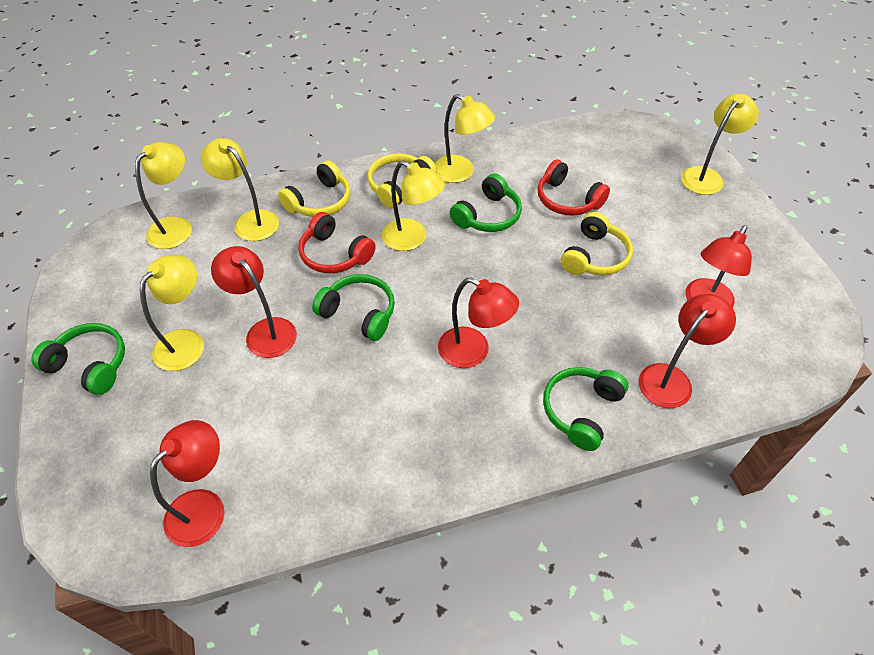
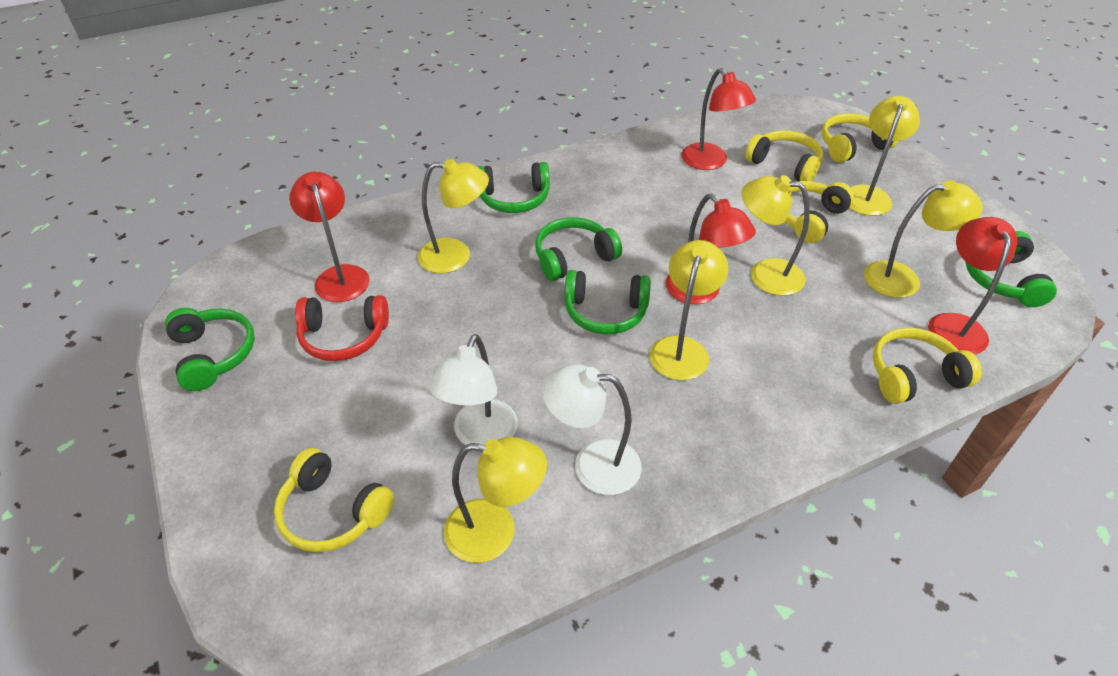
green headphones: 4 -> 5
red headphones: 2 -> 1
red lamp: 5 -> 4
white lamp: 0 -> 2
yellow headphones: 3 -> 5

